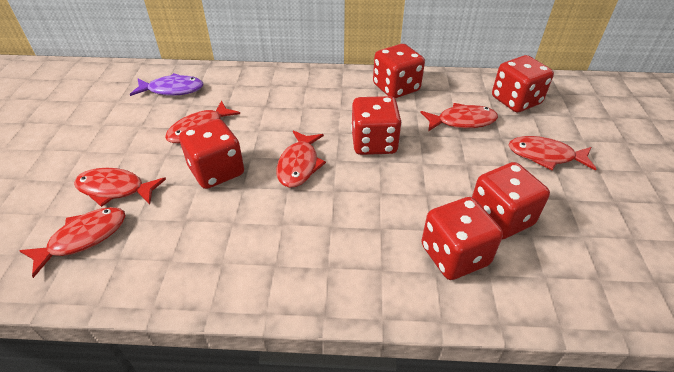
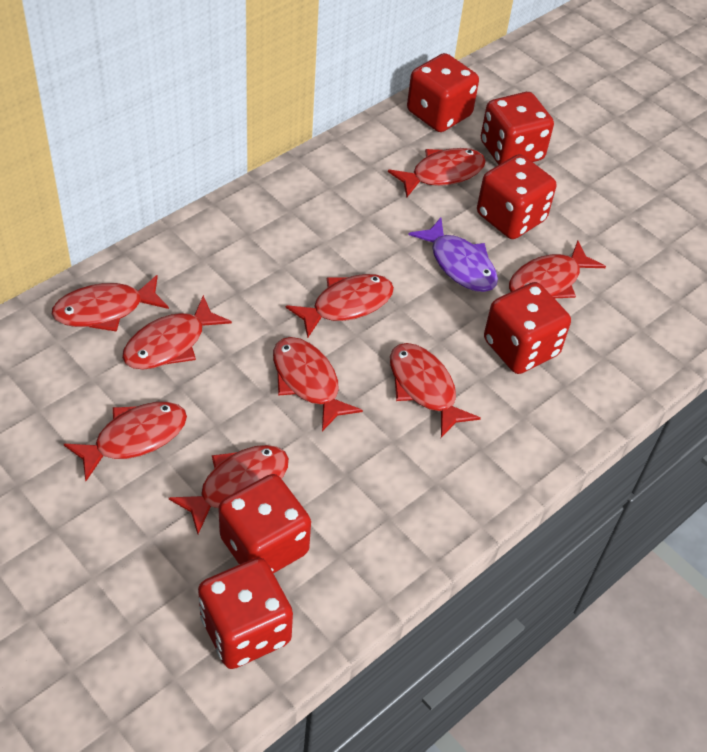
red fish: 6 -> 9

